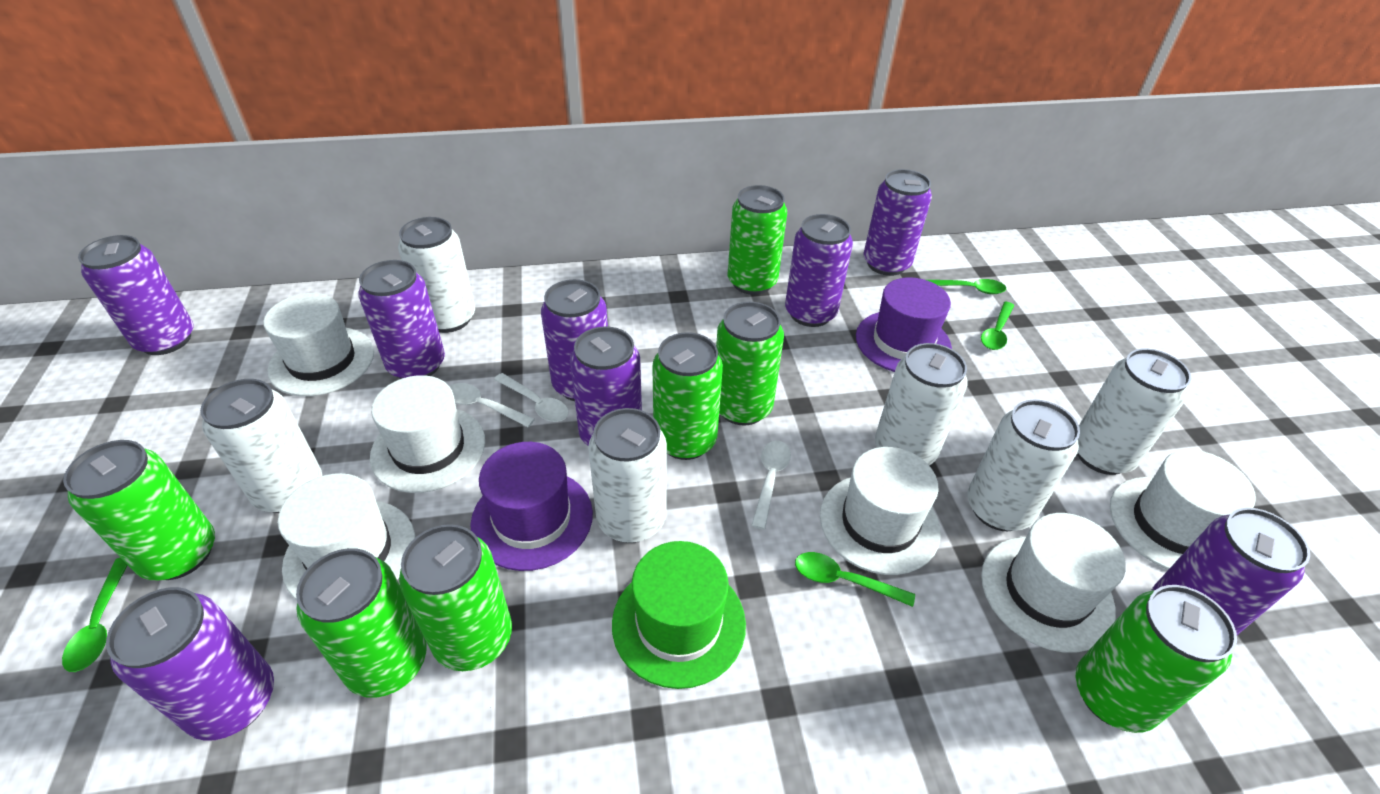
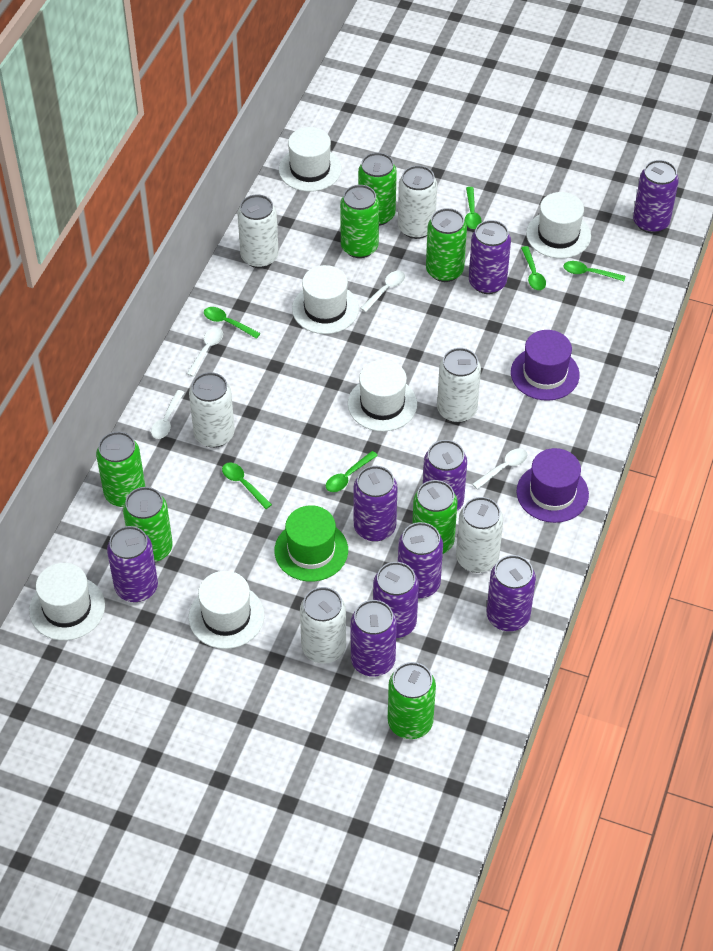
green spoon: 4 -> 6
purple can: 8 -> 9
white spoon: 3 -> 4

